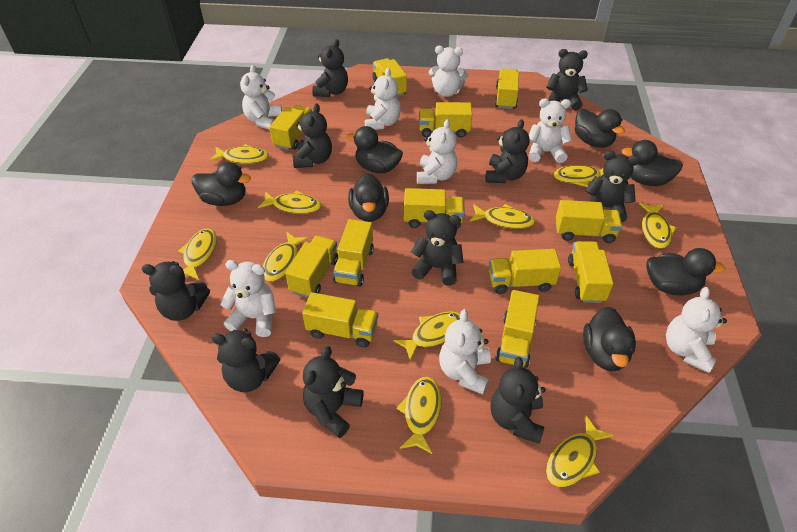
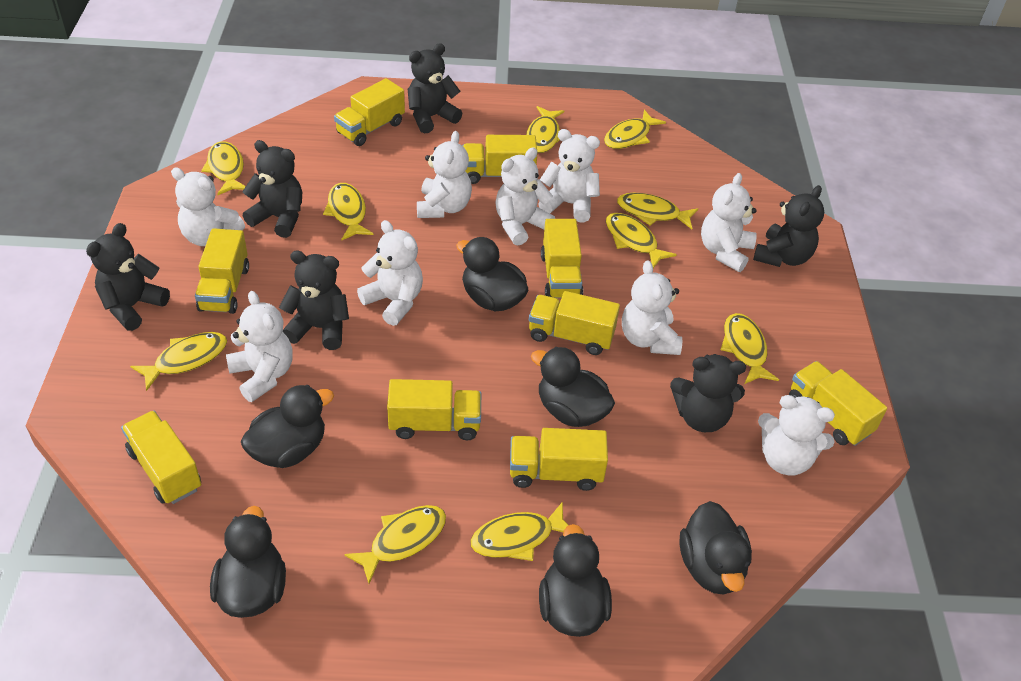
black duck: 7 -> 6
black teddy bear: 10 -> 6
white teddy bear: 8 -> 9
yellow truck: 12 -> 9

